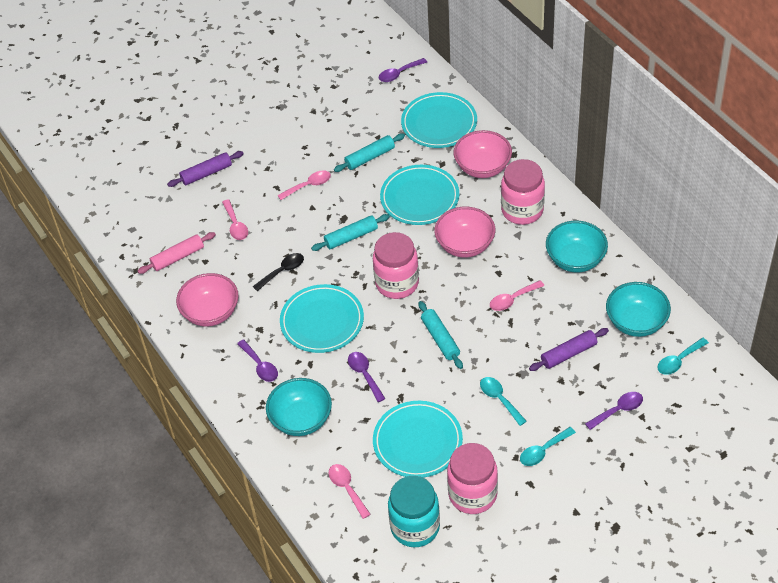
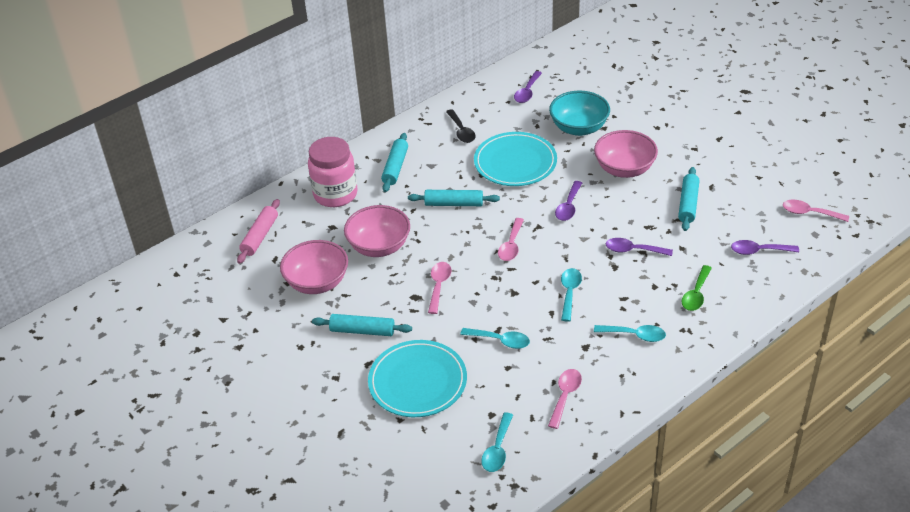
green spoon: 0 -> 1
pink jar: 3 -> 1
purple rolling pin: 2 -> 0
turquoise bowl: 3 -> 1
turquoise jar: 1 -> 0
turquoise plate: 4 -> 2
turquoise rolling pin: 3 -> 4
turquoise spoon: 3 -> 4

